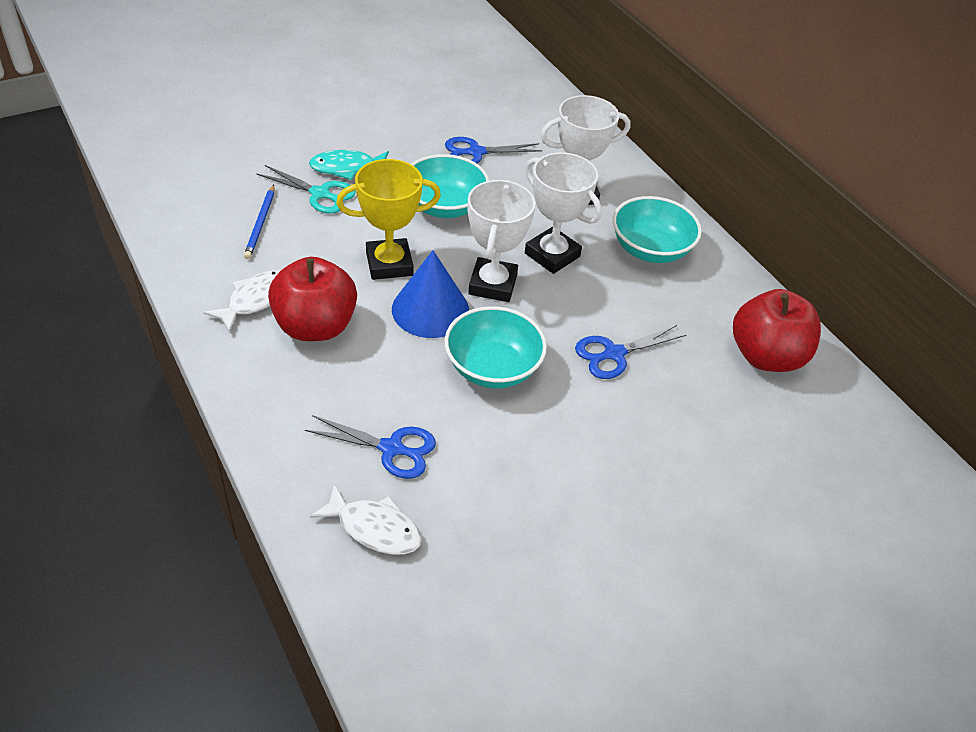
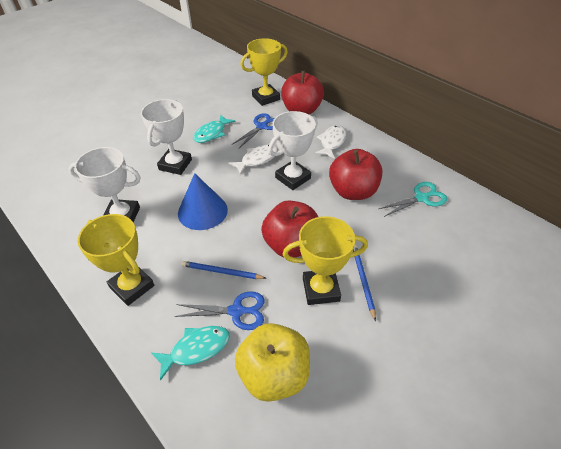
blue pencil: 1 -> 2
blue scissors: 3 -> 2
red apple: 2 -> 3
turquoise bowl: 3 -> 0
turquoise fish: 1 -> 2
yellow apple: 0 -> 1
yellow trophy: 1 -> 3

